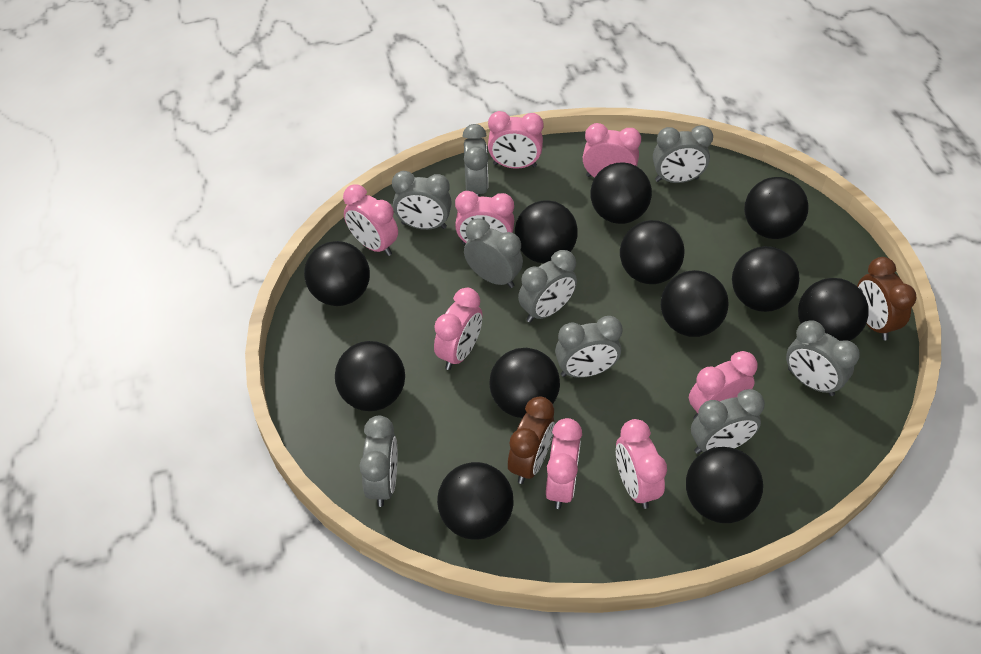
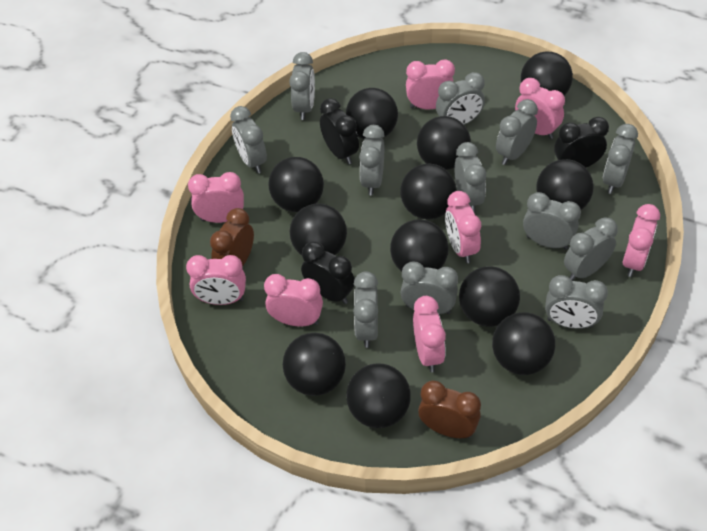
black clock: 0 -> 3
grey clock: 9 -> 12

